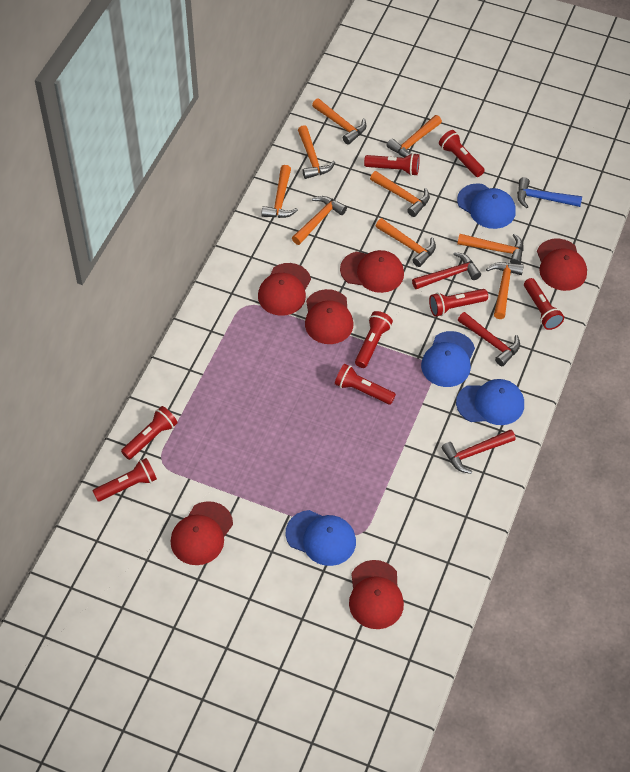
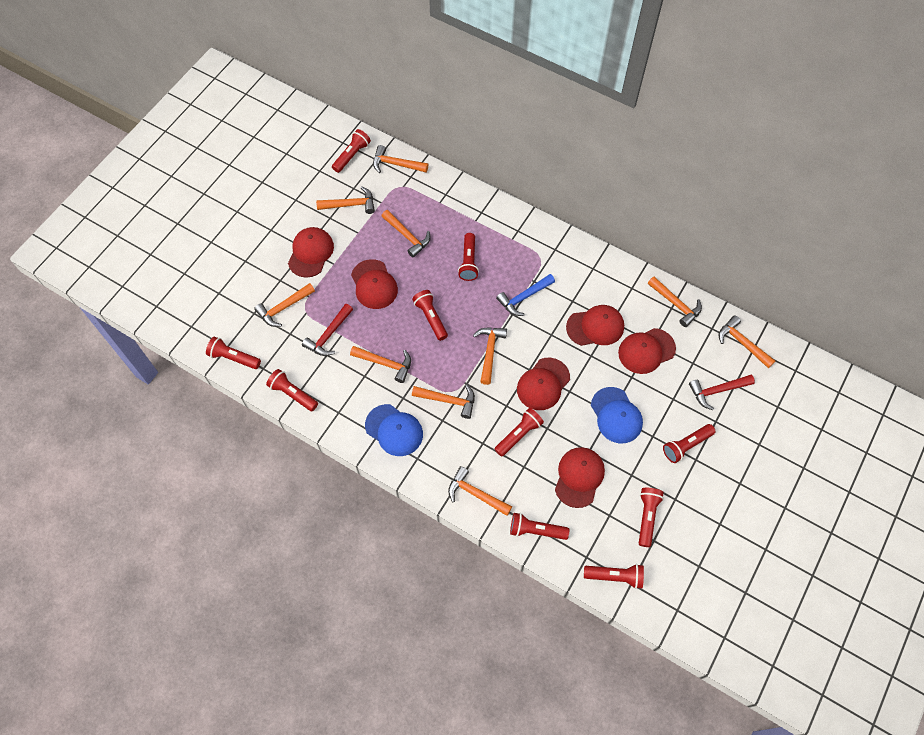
blue cap: 4 -> 2
orange hammer: 9 -> 10
red flashlight: 8 -> 10
red hammer: 3 -> 2

